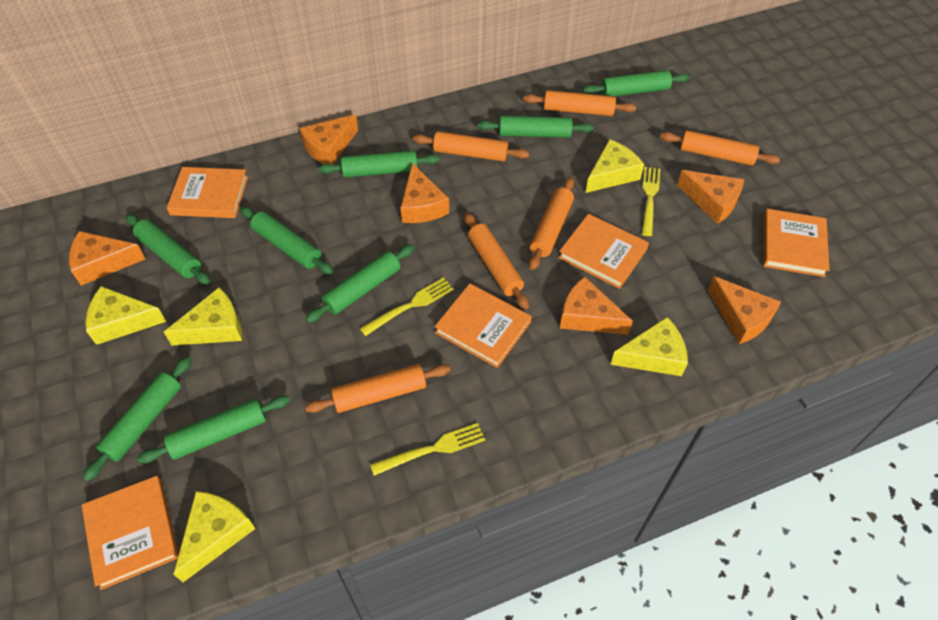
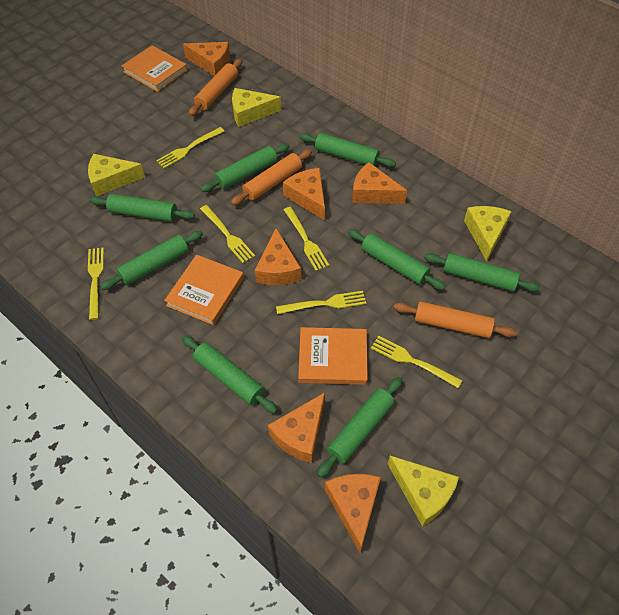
orange book: 5 -> 3
orange rolling pin: 6 -> 3
yellow cheese: 5 -> 4
yellow fork: 3 -> 6

